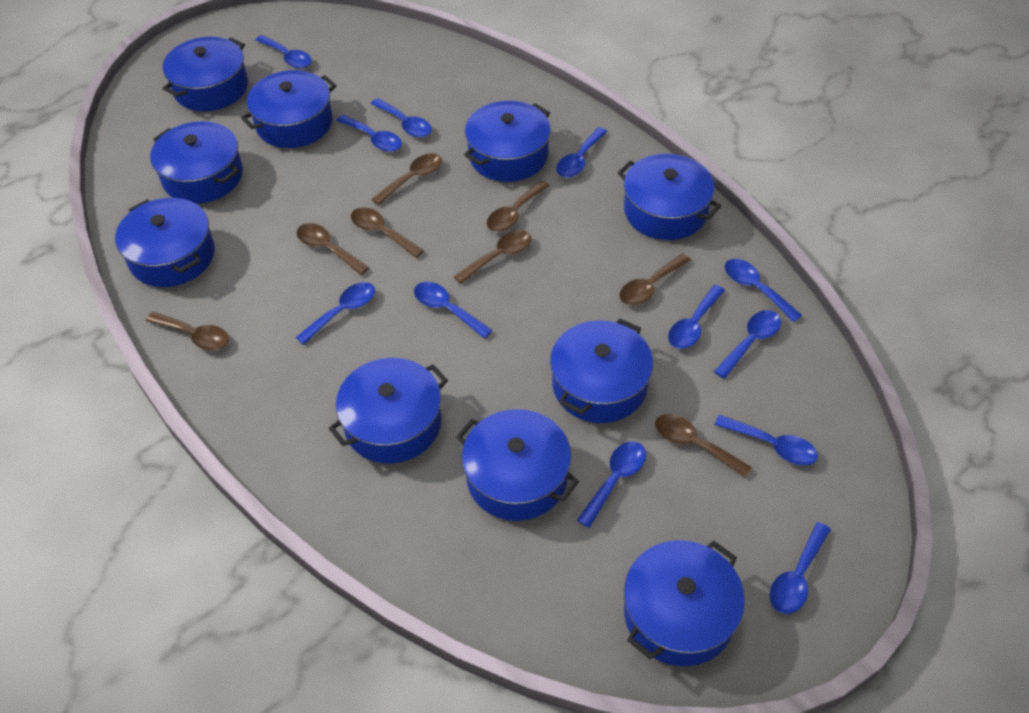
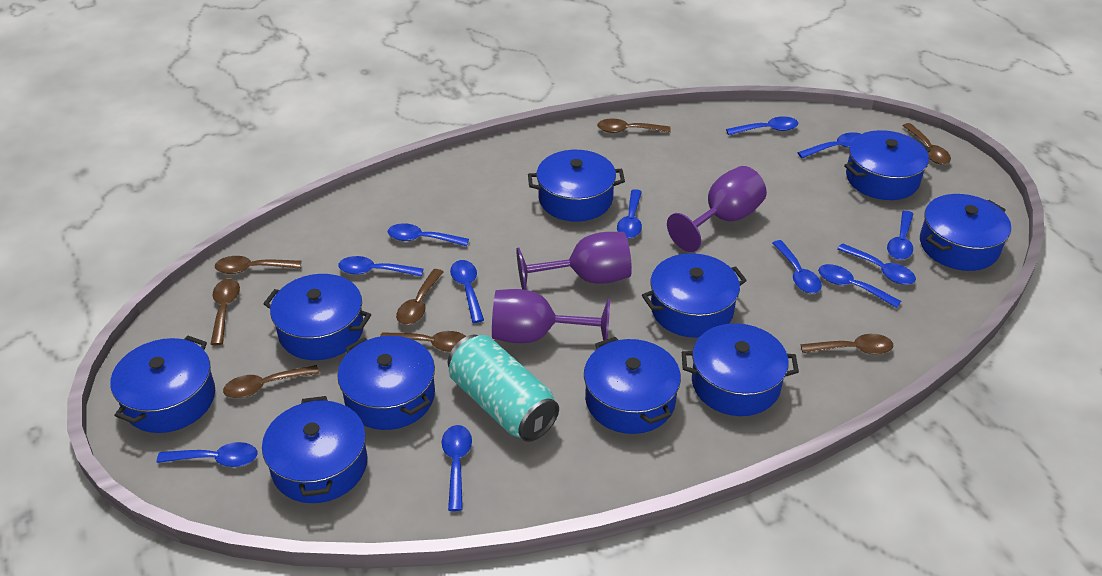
purple goblet: 0 -> 3
turquoise can: 0 -> 1

